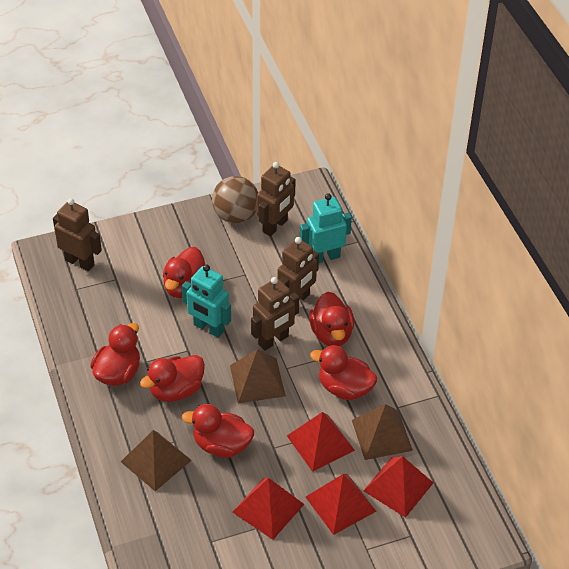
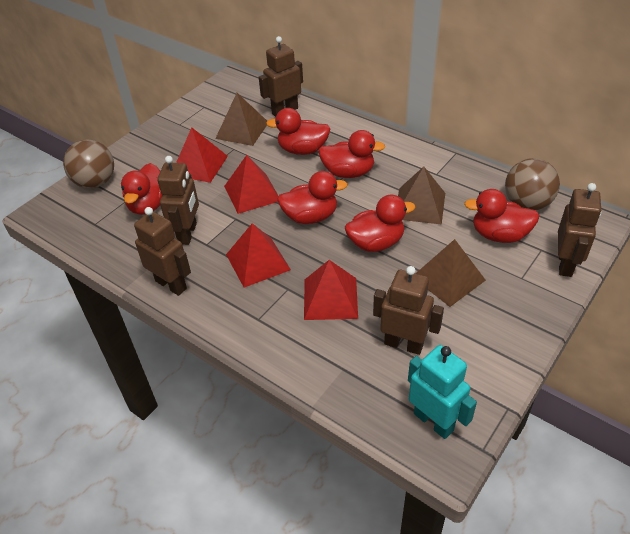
brown ball: 1 -> 2
brown robot: 4 -> 5
turquoise robot: 2 -> 1

